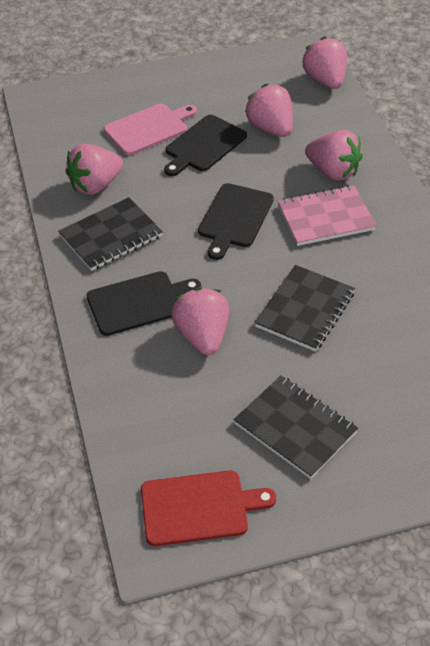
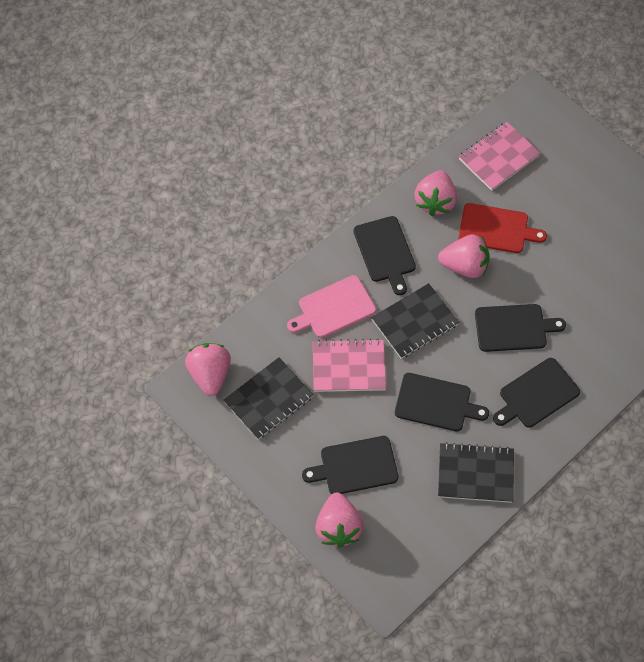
black cutting board: 3 -> 5
pink notebook: 1 -> 2
pink strawberry: 5 -> 4

